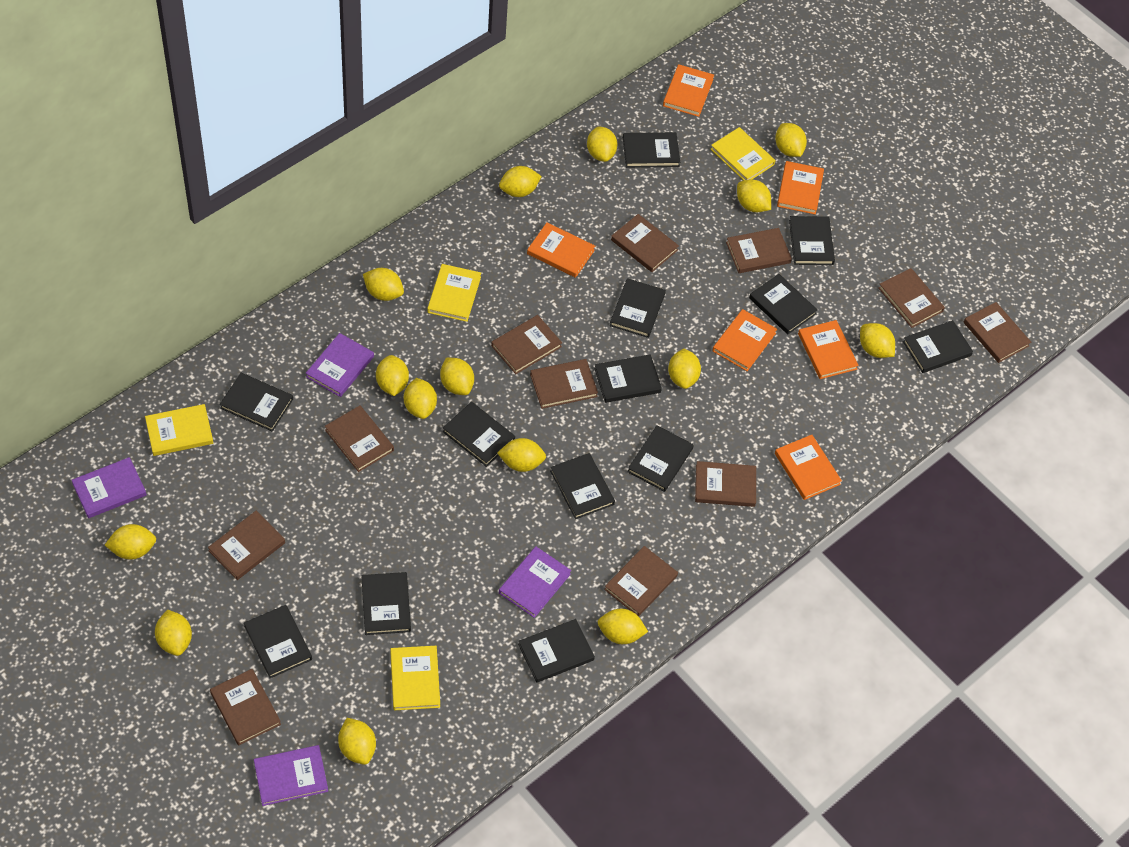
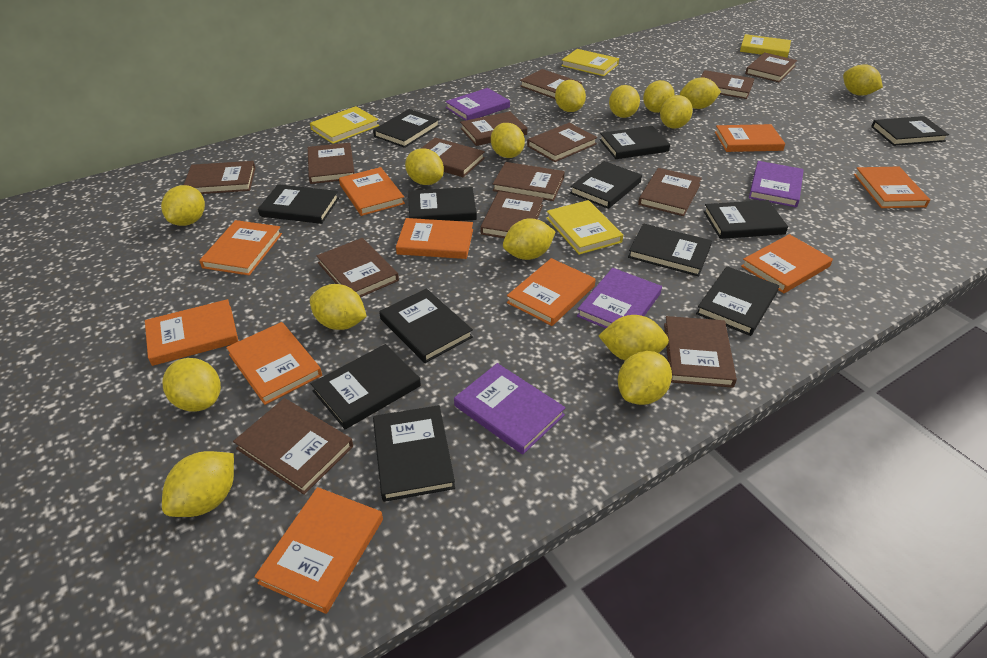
black book: 13 -> 12
brown book: 11 -> 14
orange book: 6 -> 10

